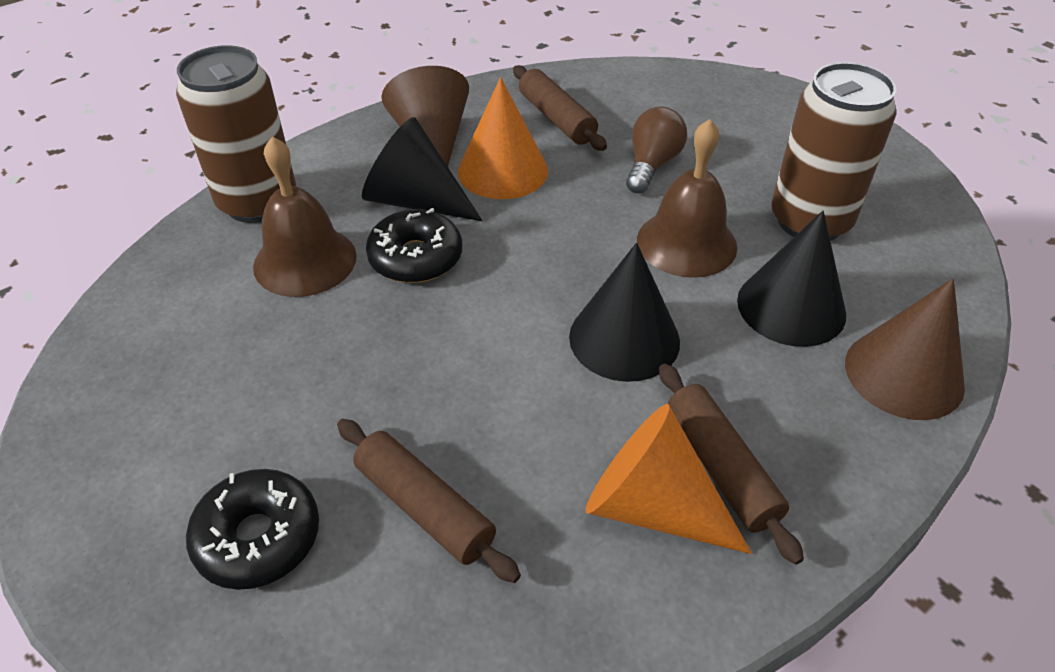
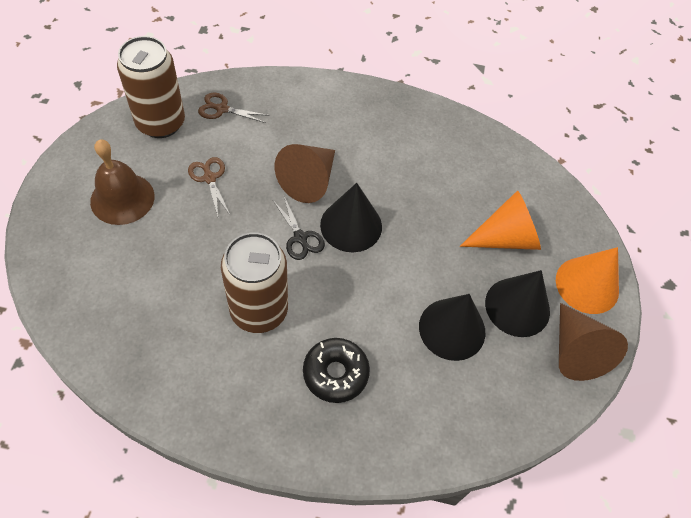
black donut: 2 -> 1
black scissors: 0 -> 1
brown bell: 2 -> 1
brown light bulb: 1 -> 0
brown rolling pin: 3 -> 0
brown scissors: 0 -> 2

